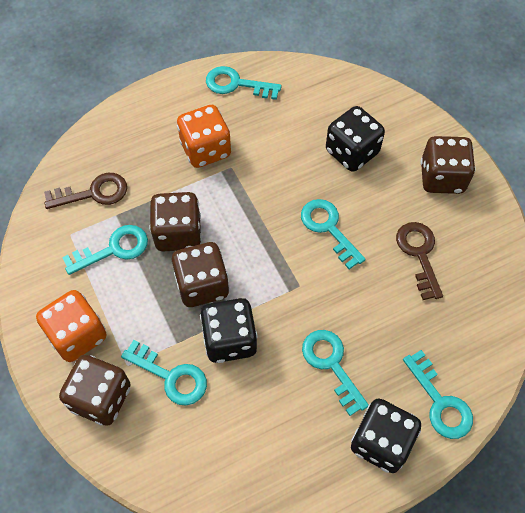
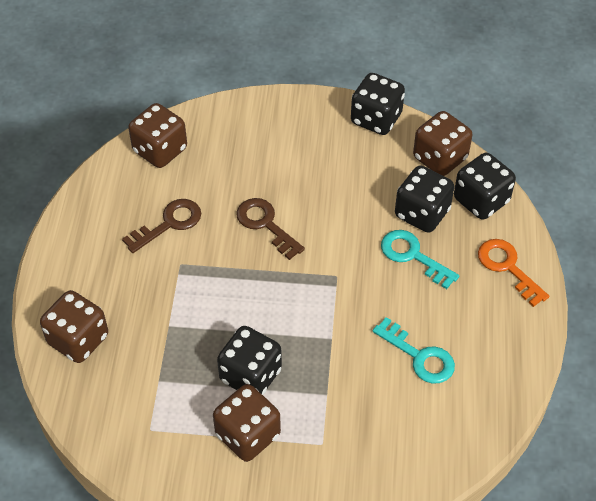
black dice: 3 -> 4
orange dice: 2 -> 0
orange key: 0 -> 1
turquoise key: 6 -> 2

